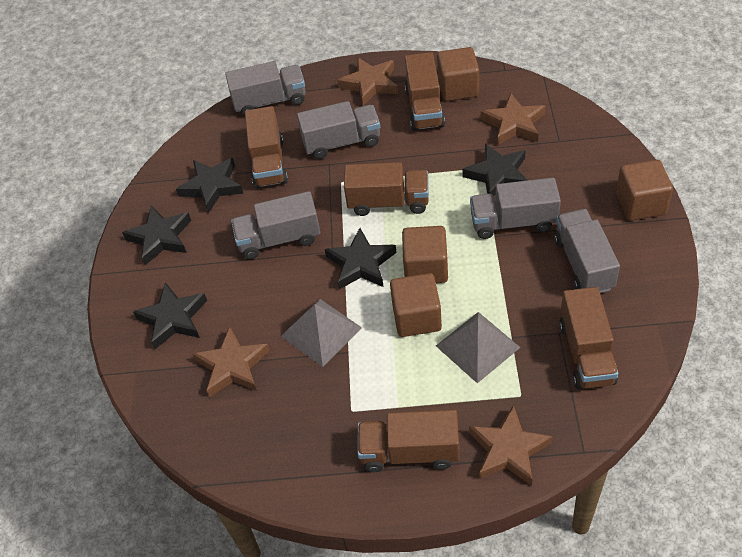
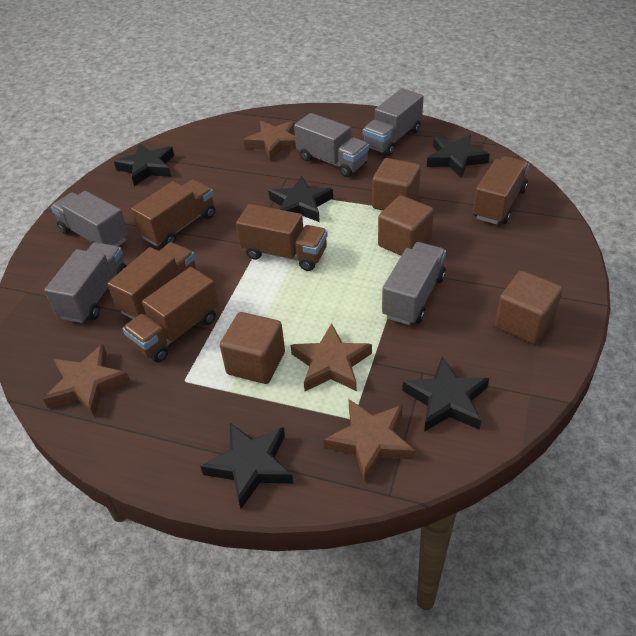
grey pyramid: 2 -> 0

